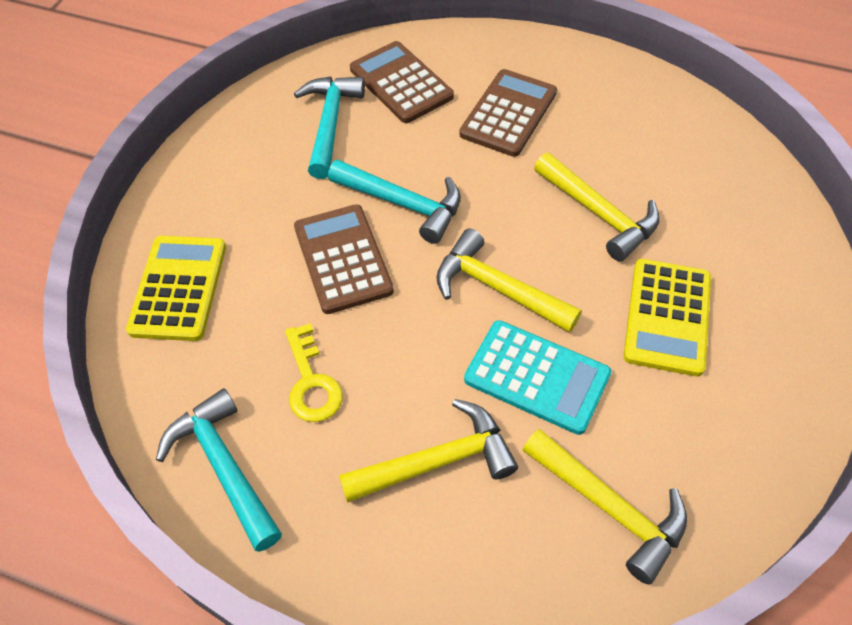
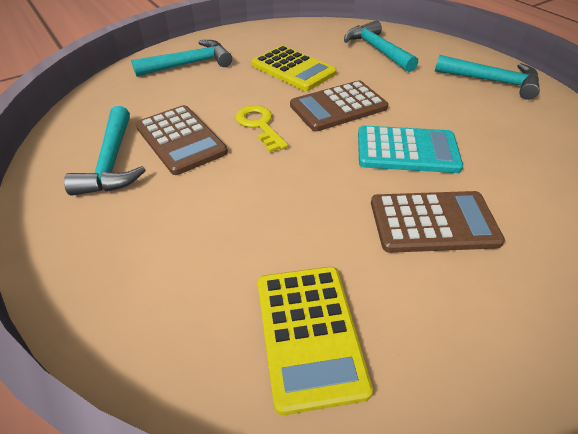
turquoise hammer: 3 -> 4
yellow hammer: 4 -> 0

